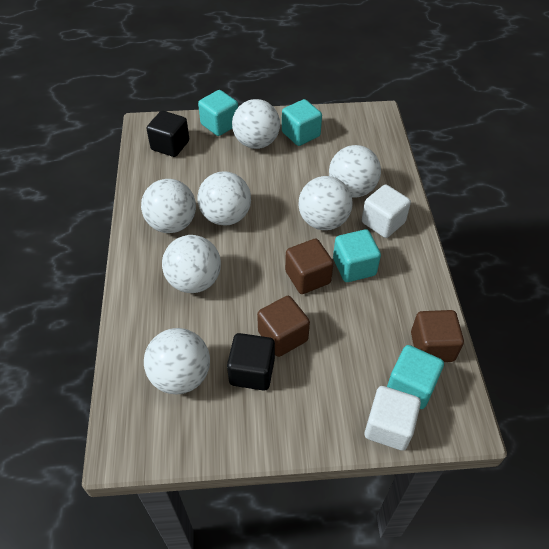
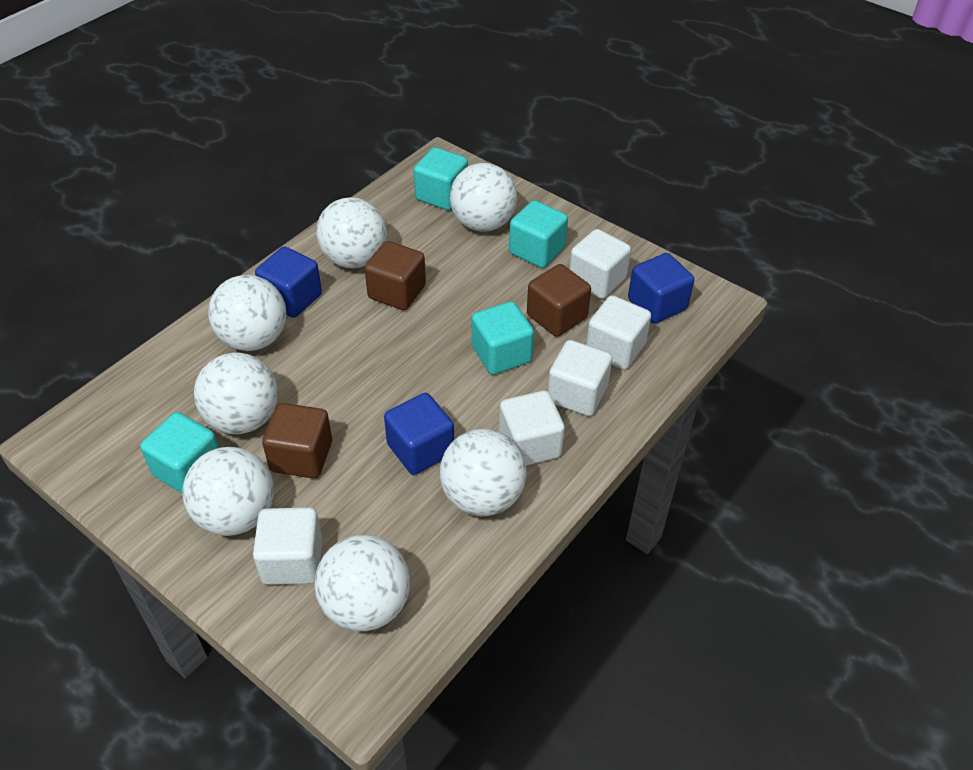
black cube: 2 -> 0
blue cube: 0 -> 3
white cube: 2 -> 5

